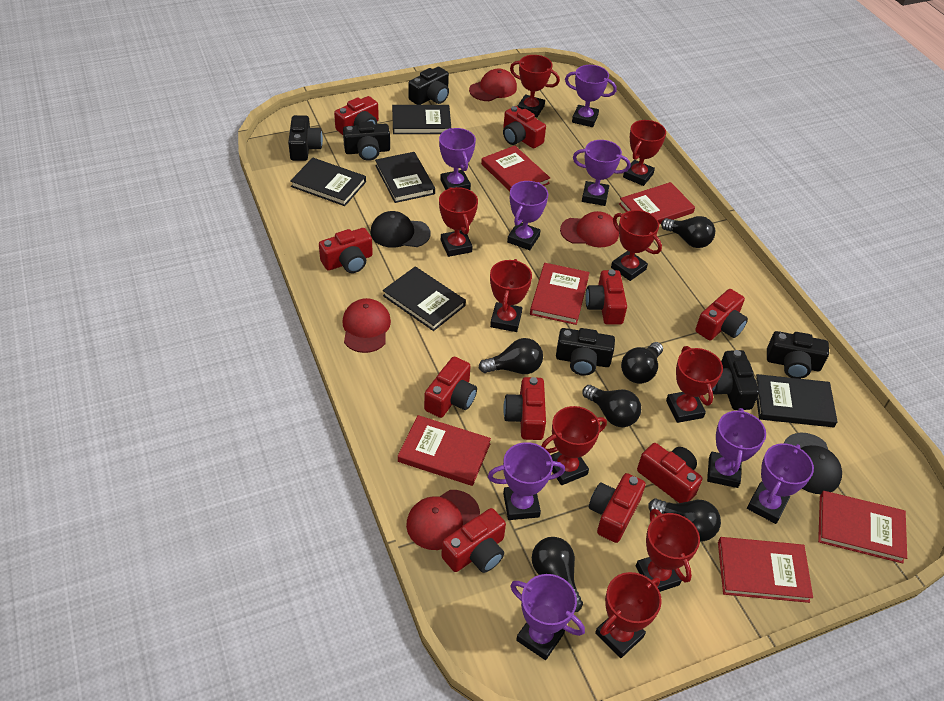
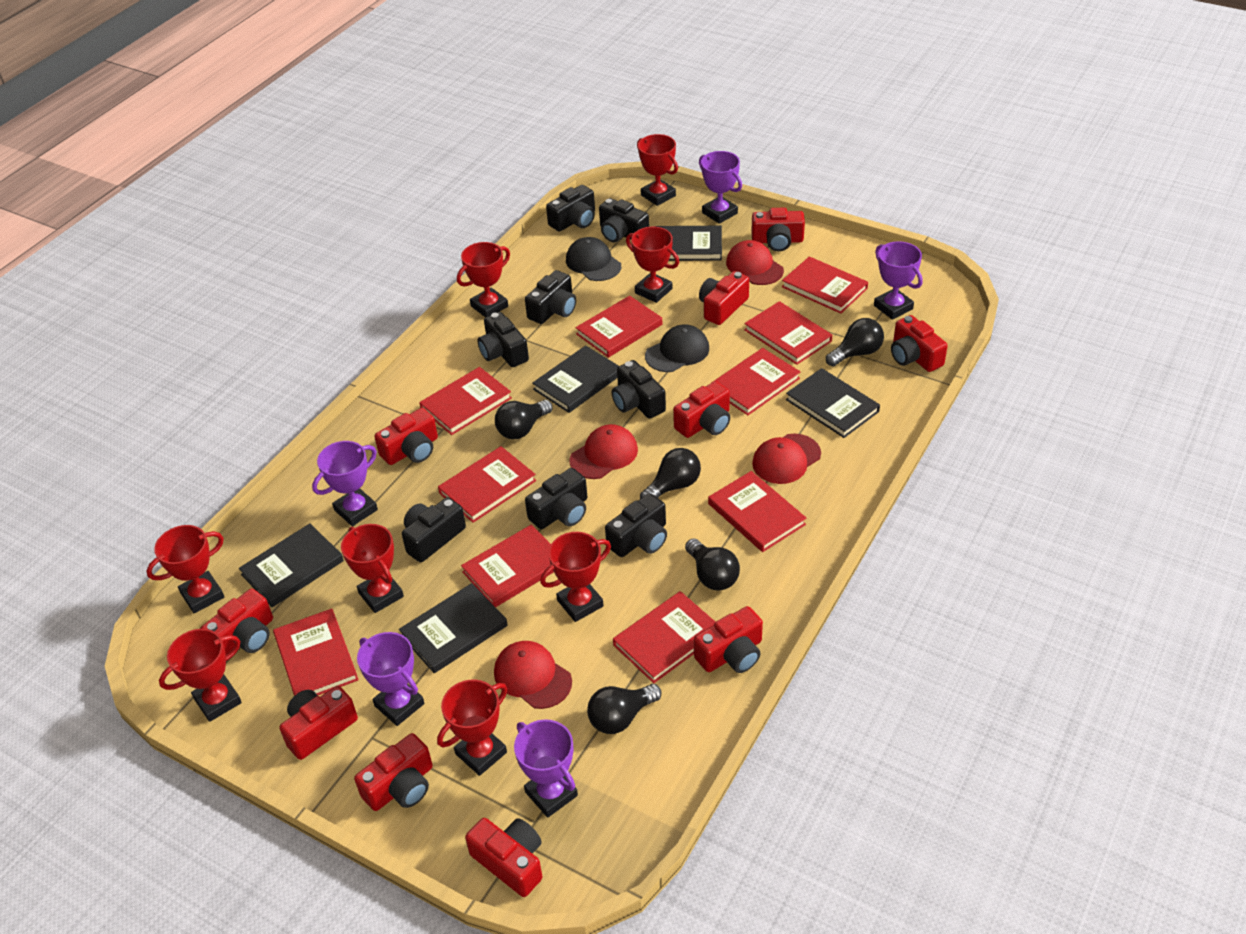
black camera: 6 -> 8
black light bulb: 6 -> 5
purple trophy: 8 -> 5
red book: 6 -> 10
red trophy: 9 -> 8

